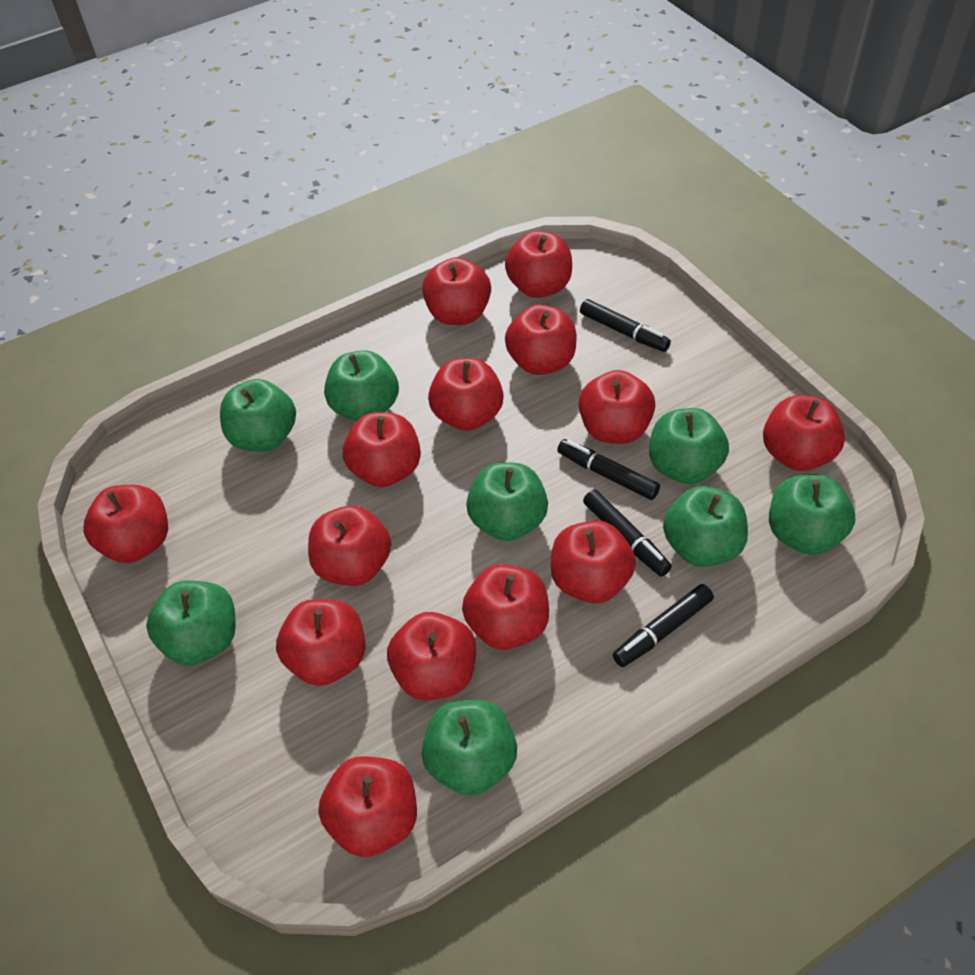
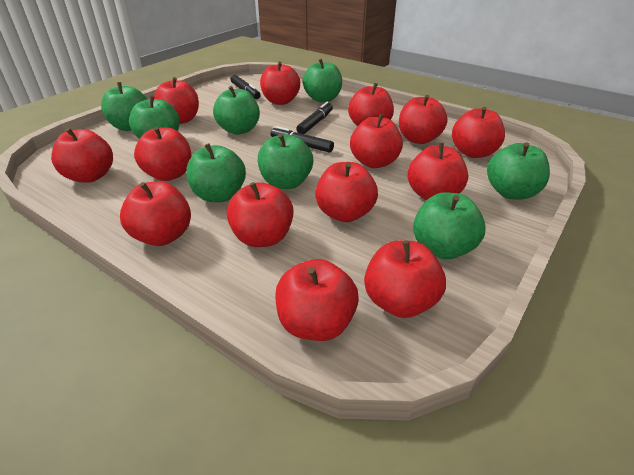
black marker: 4 -> 3

